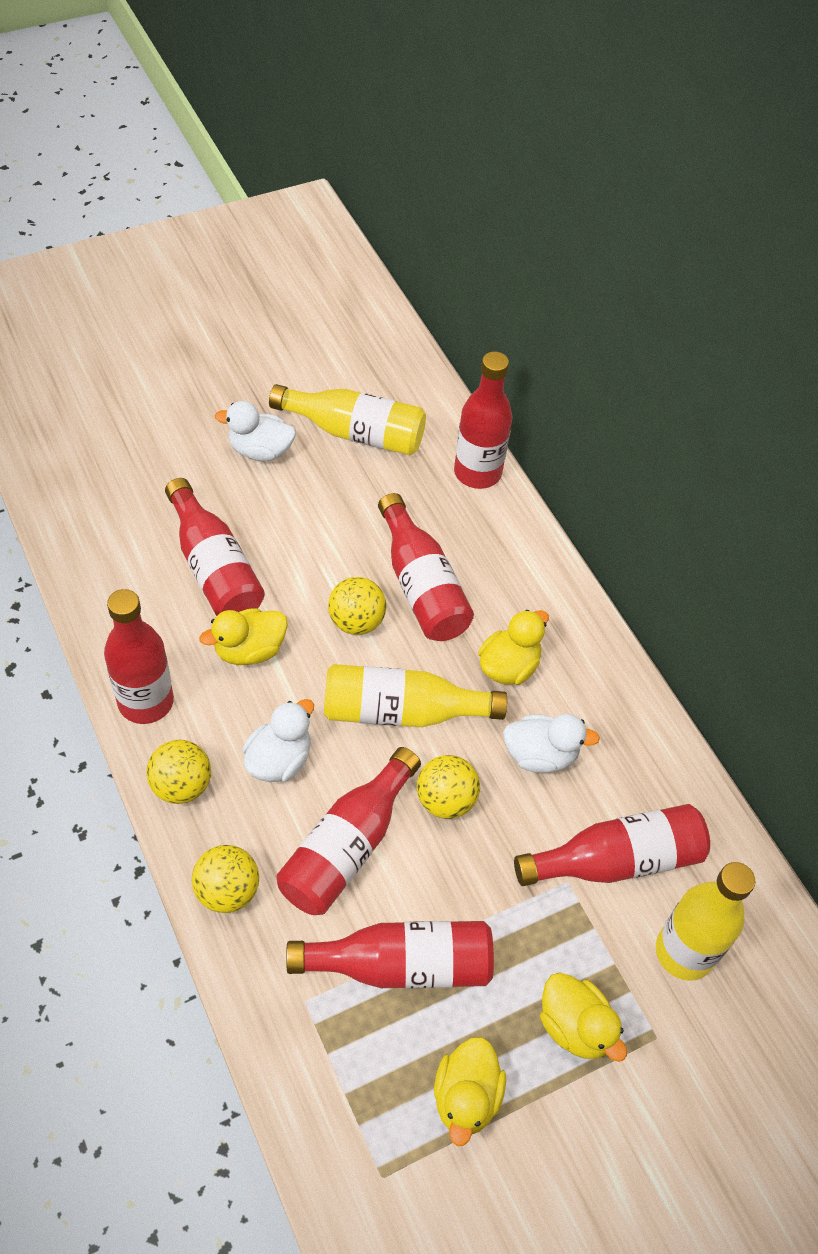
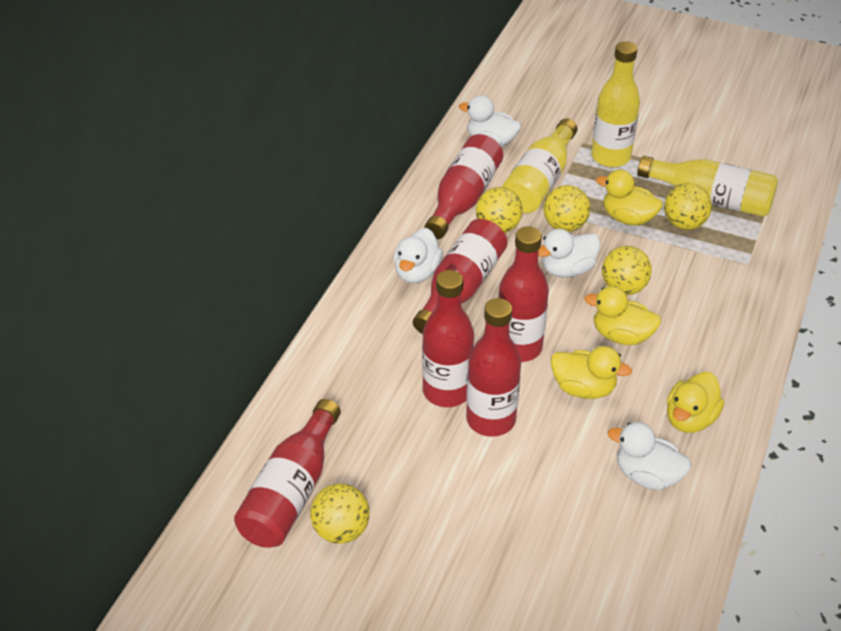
red bottle: 7 -> 6
white duck: 3 -> 4
yellow ball: 4 -> 5

